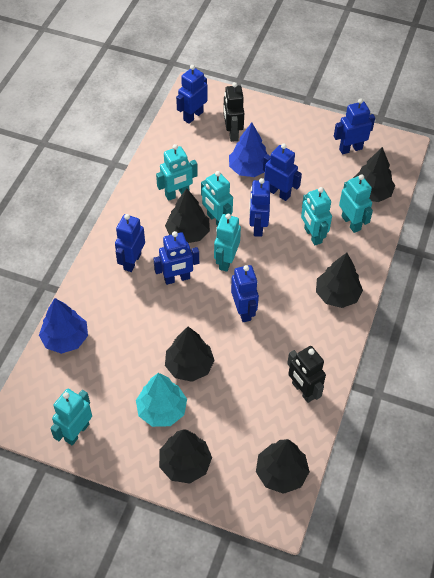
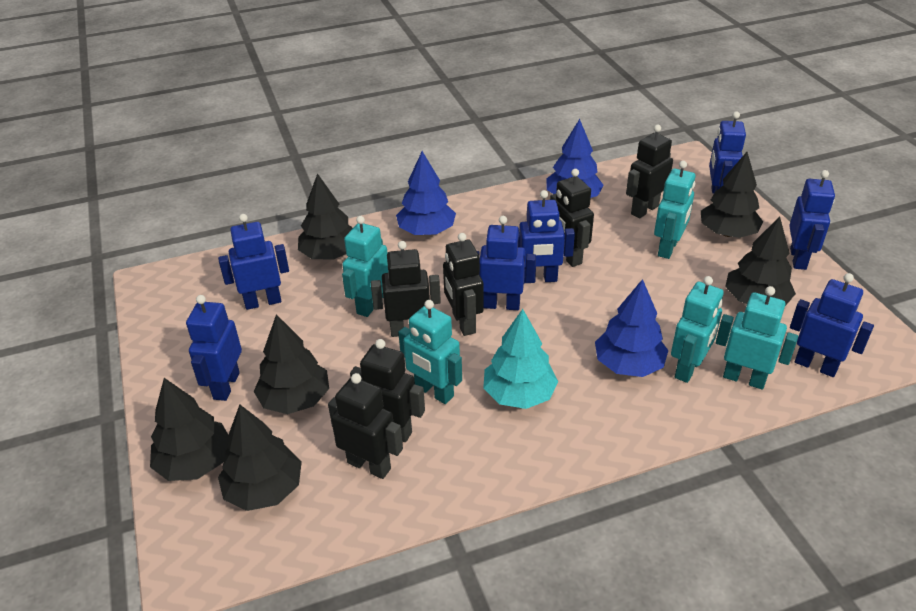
black robot: 2 -> 6
blue tree: 2 -> 3
turquoise robot: 6 -> 5

